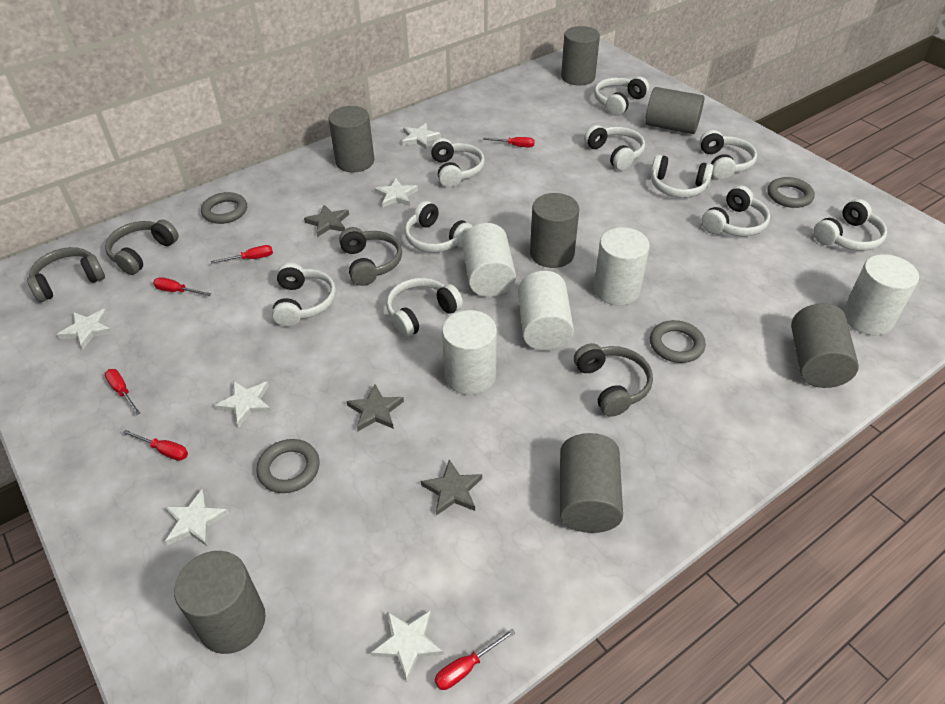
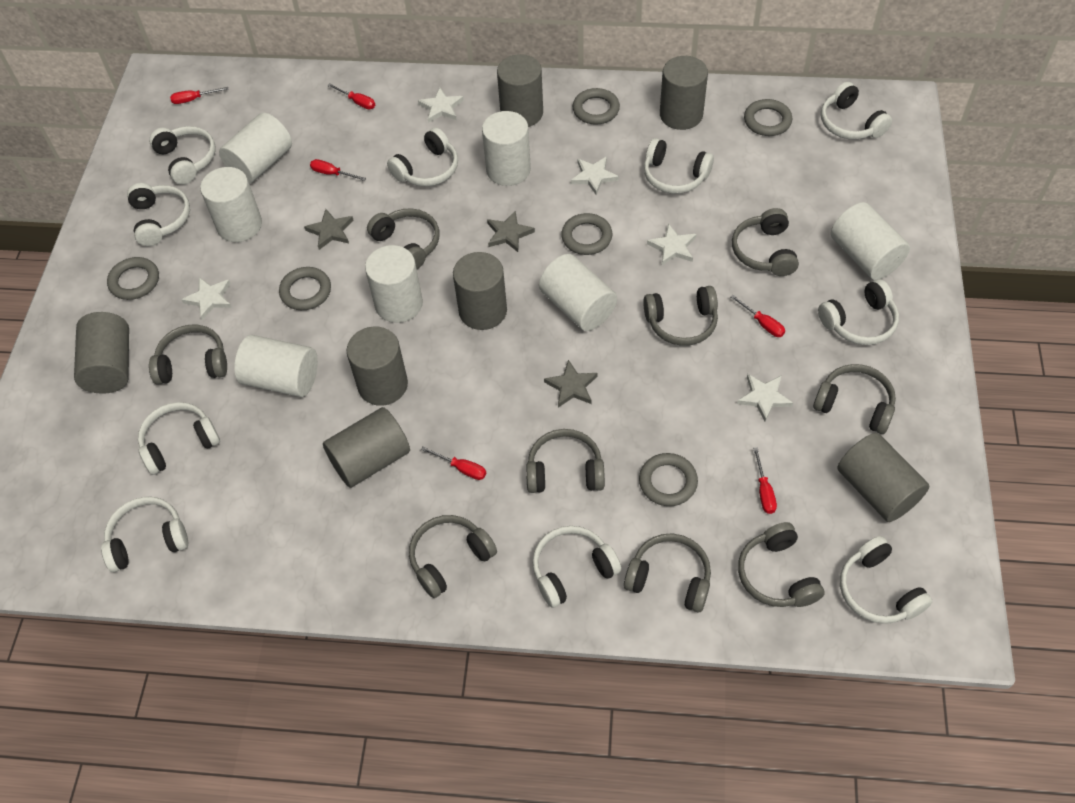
grey headphones: 4 -> 9
grey ring: 4 -> 6
white cylinder: 5 -> 7
white star: 6 -> 5

